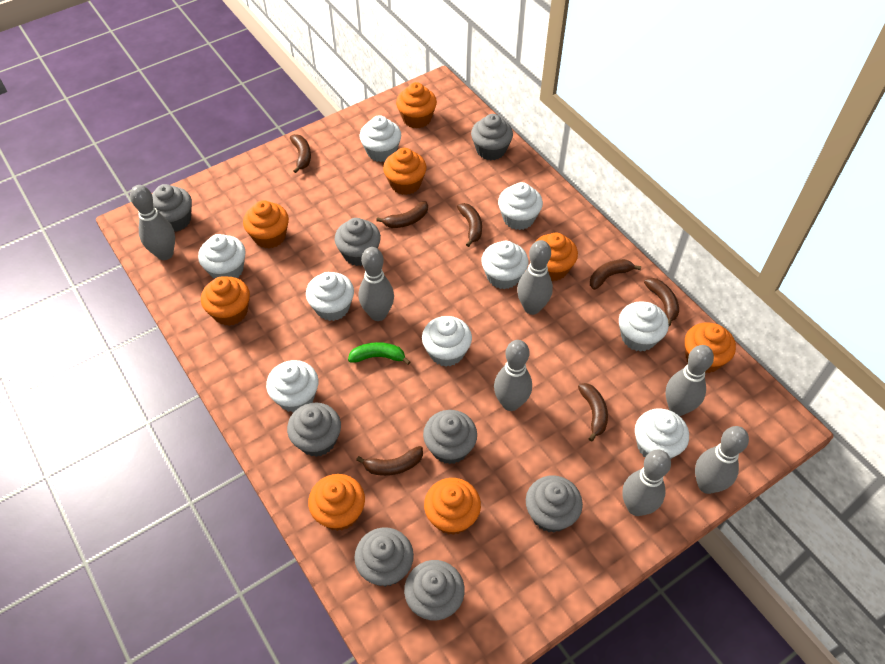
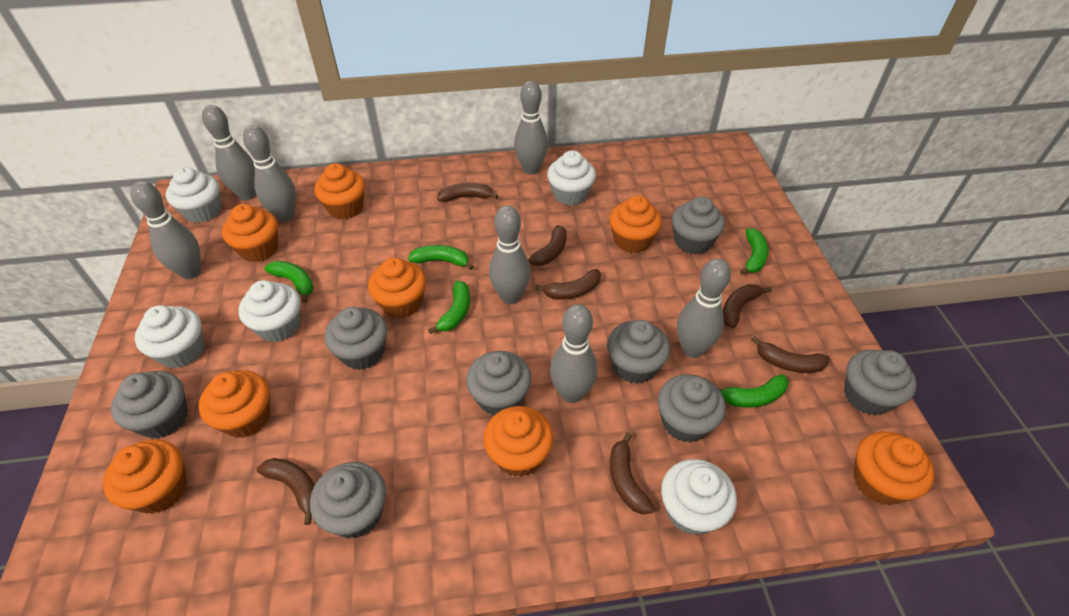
green banana: 1 -> 5
white cupcake: 9 -> 5

